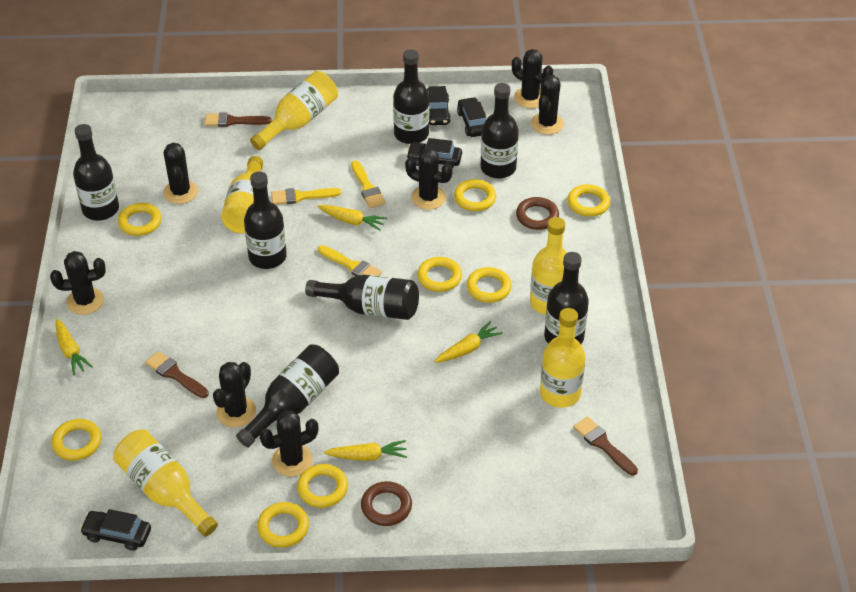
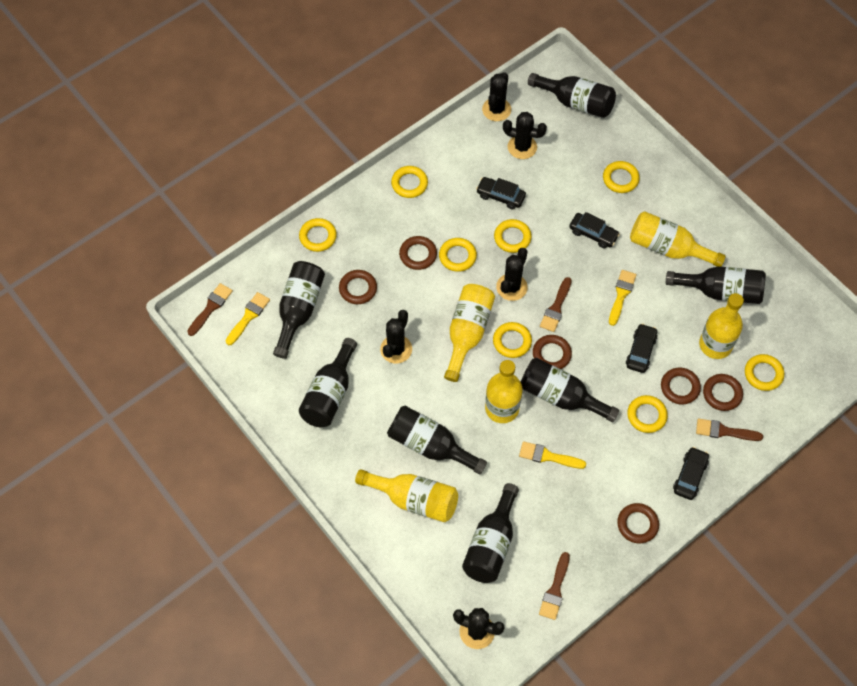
black cactus: 7 -> 5
brown brush: 3 -> 4
brown ring: 2 -> 6
yellow carrot: 4 -> 0

